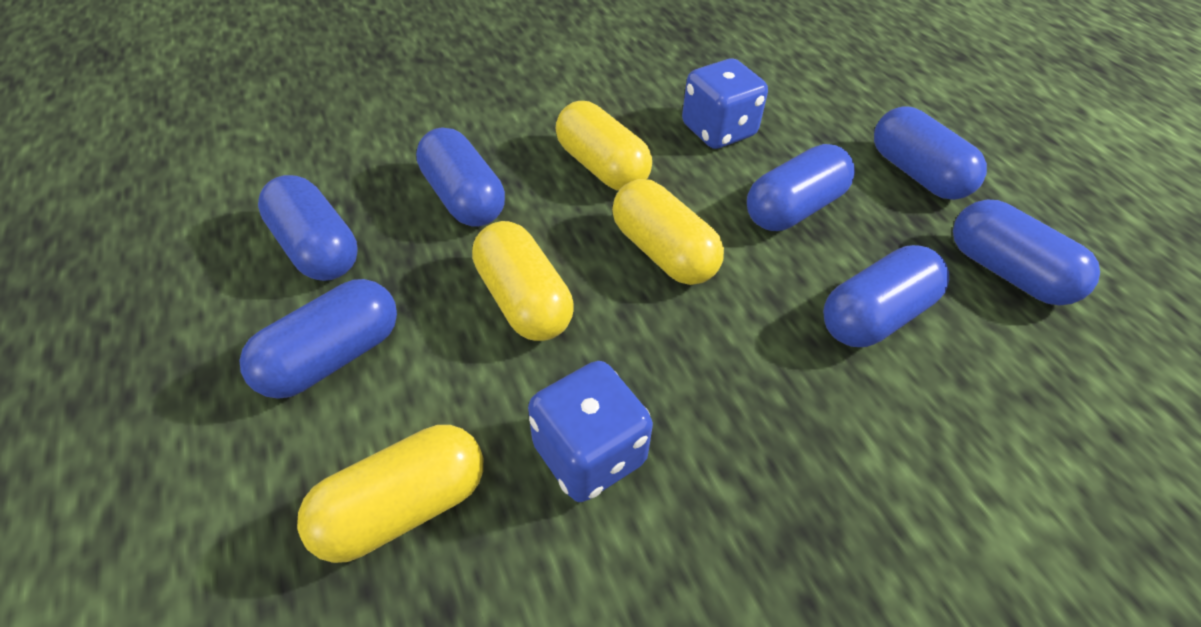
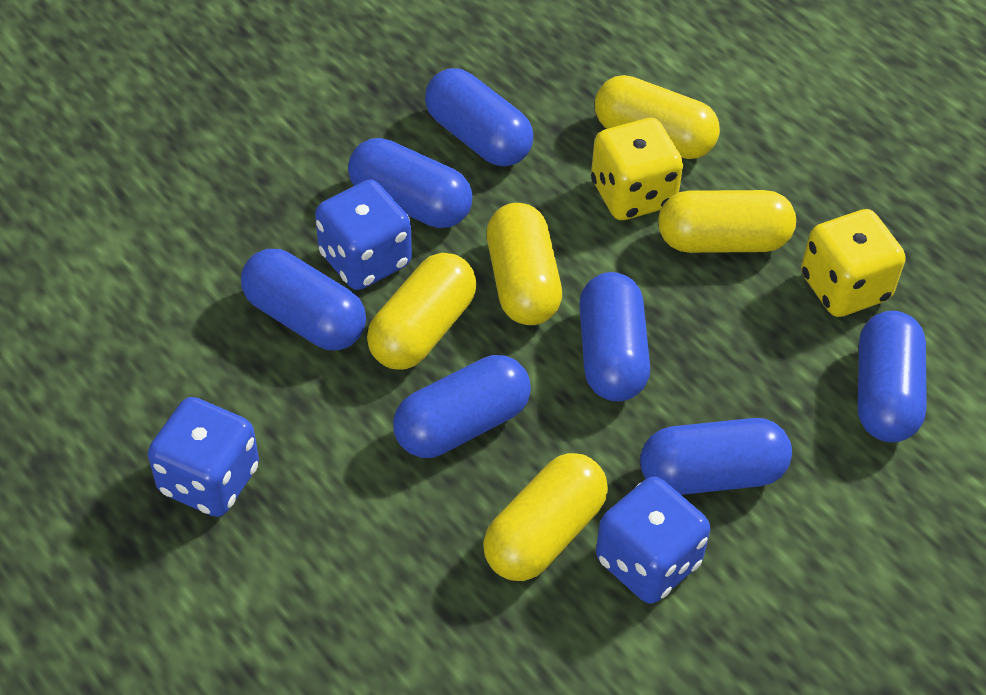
blue dice: 2 -> 3
yellow capsule: 4 -> 5
yellow dice: 0 -> 2

